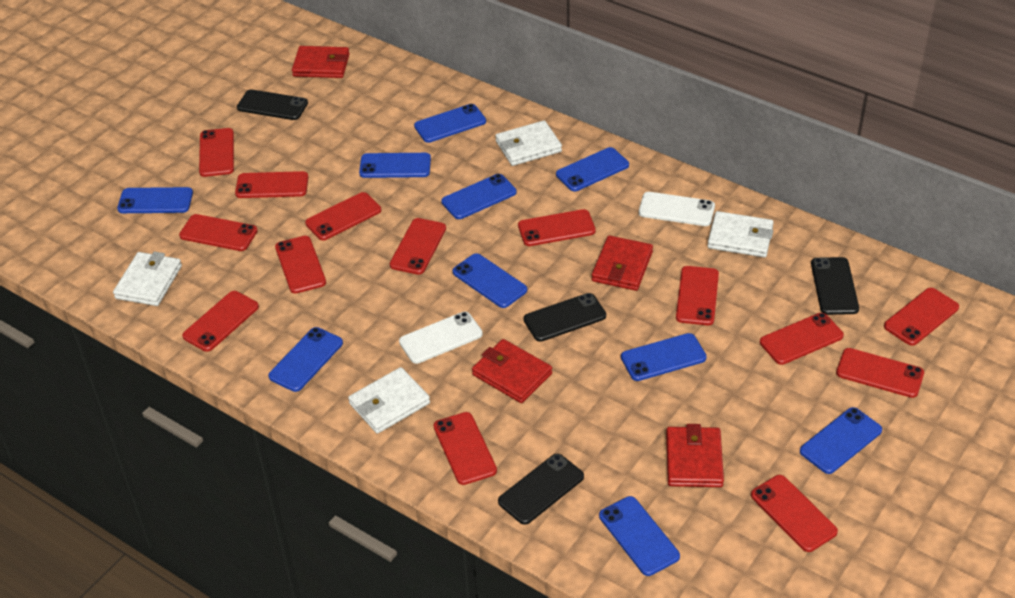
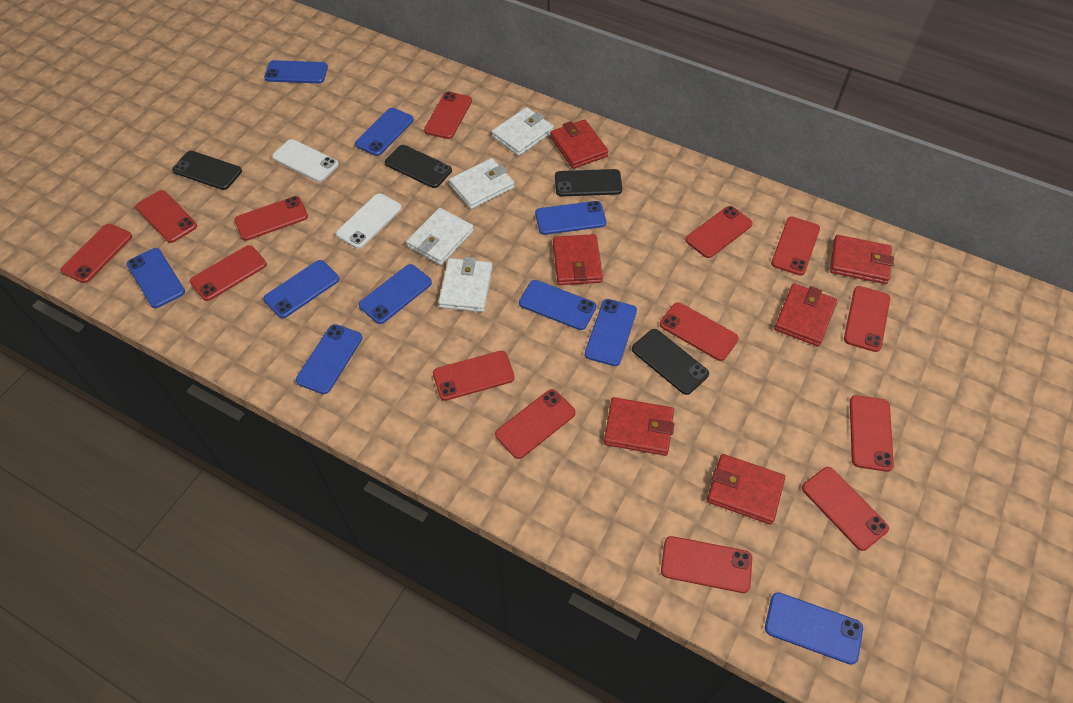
red wallet: 4 -> 6

